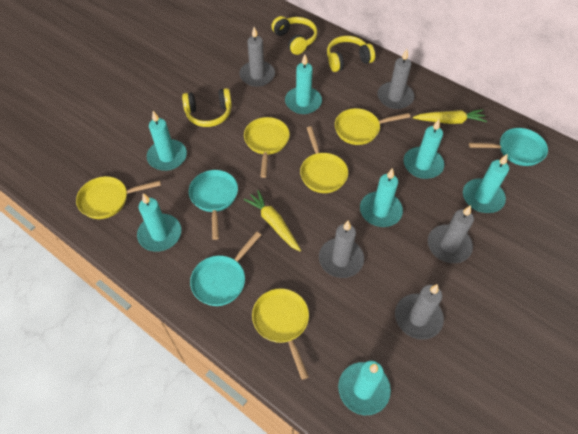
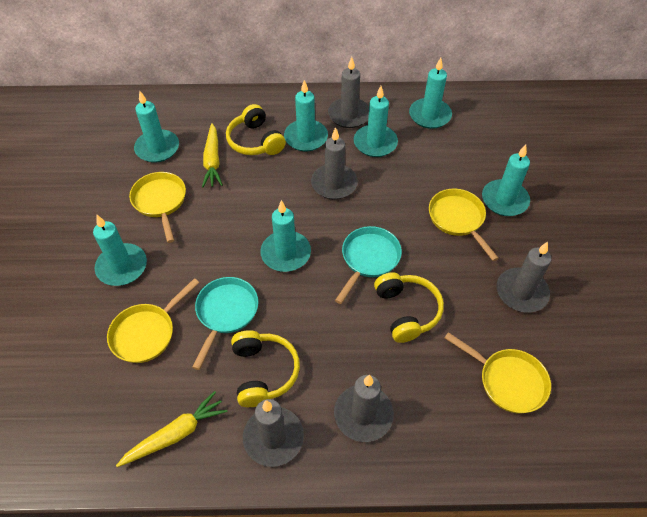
turquoise pan: 3 -> 2
yellow pan: 5 -> 4

